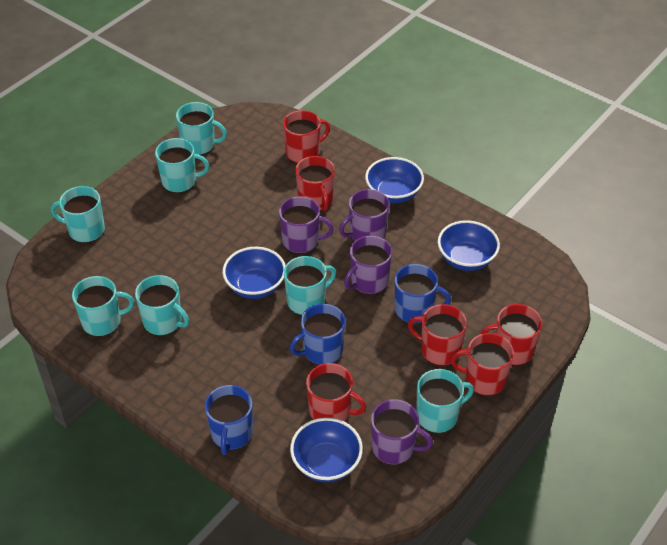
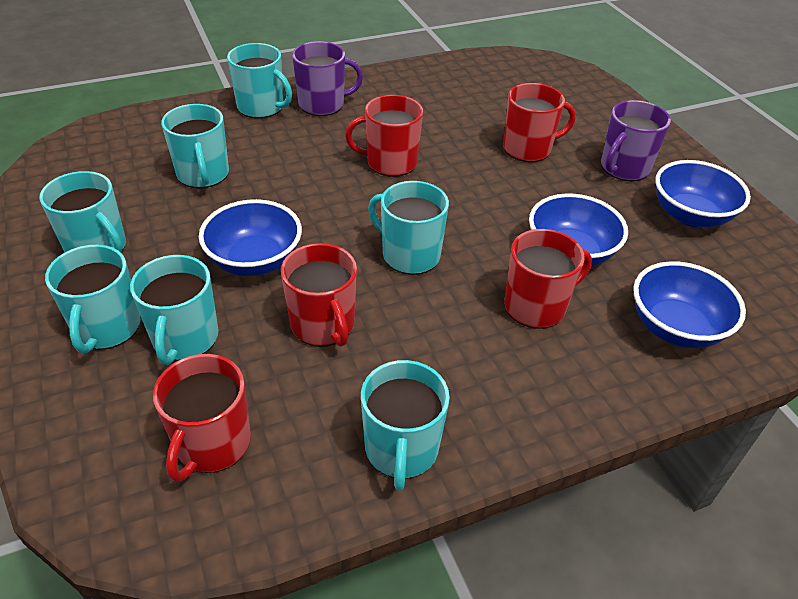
blue mug: 3 -> 0
purple mug: 4 -> 2
red mug: 6 -> 5

